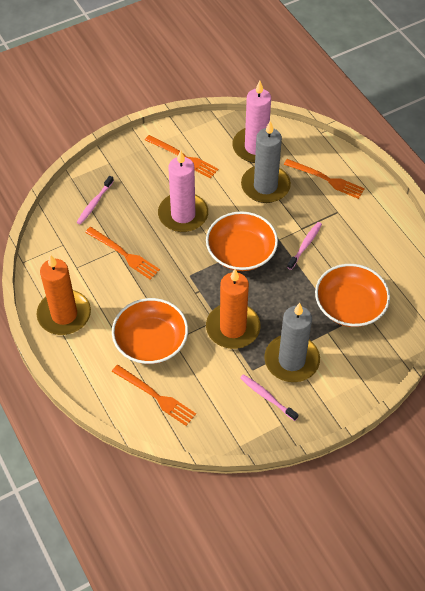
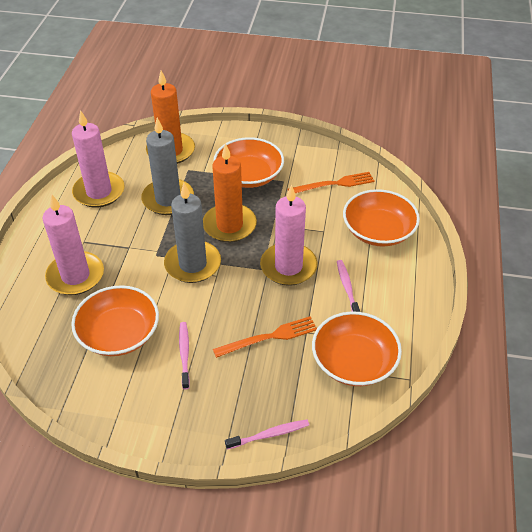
orange bowl: 3 -> 4
orange fork: 4 -> 2
pink candle: 2 -> 3

